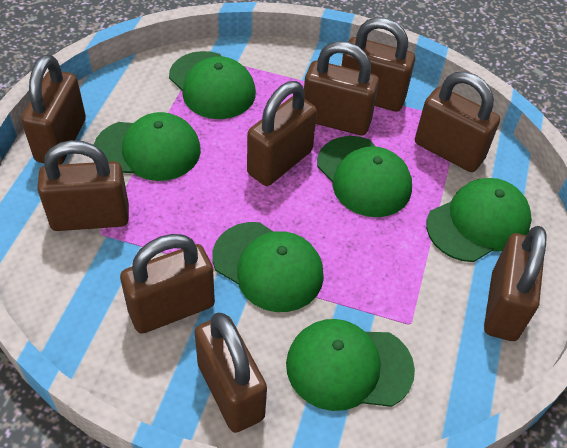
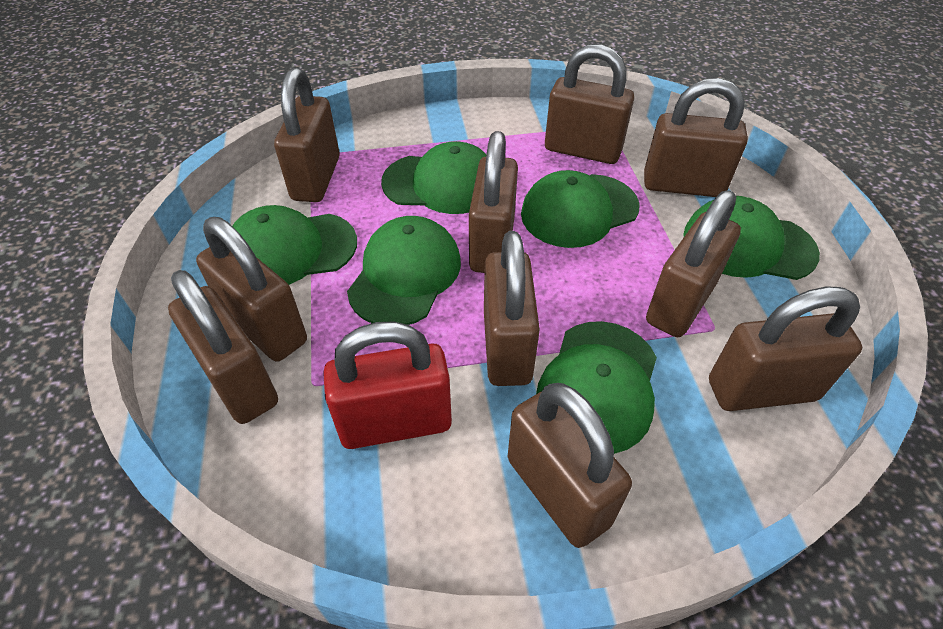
brown padlock: 9 -> 10
red padlock: 0 -> 1

